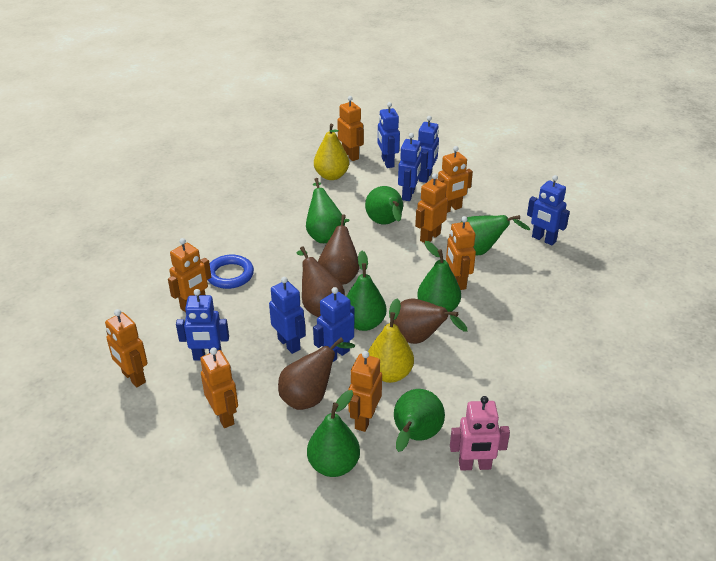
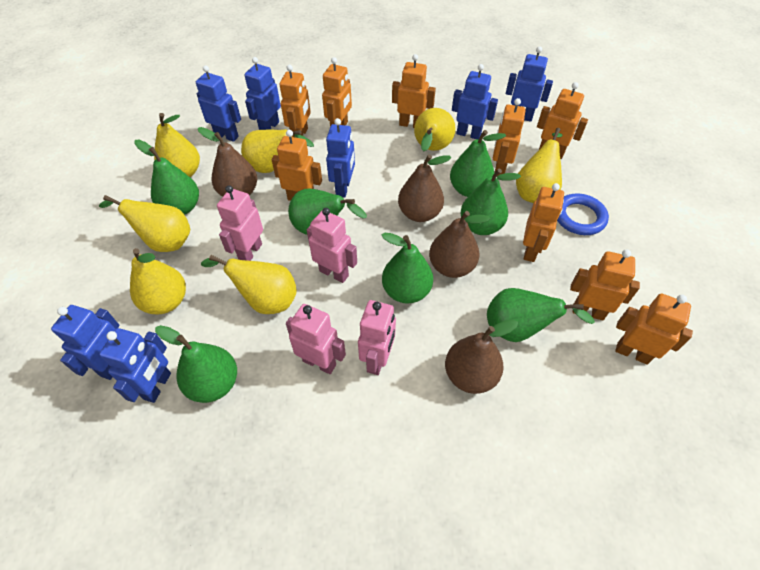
orange robot: 8 -> 9
pink robot: 1 -> 4
yellow pear: 2 -> 7

